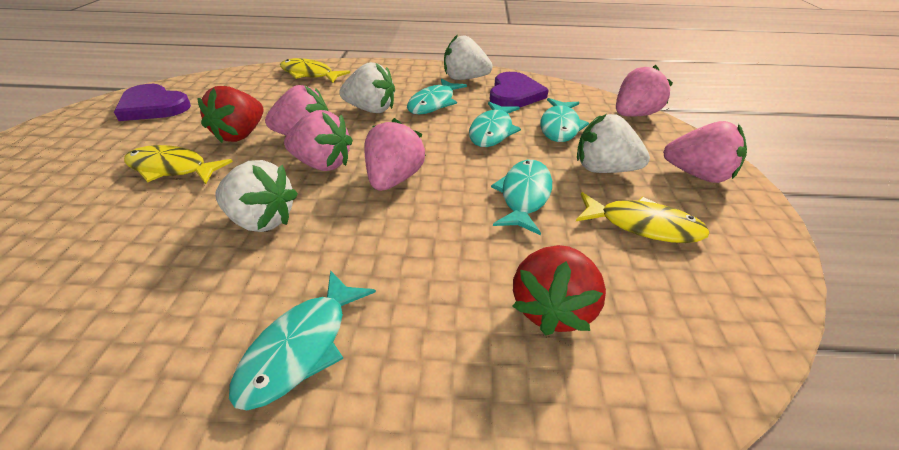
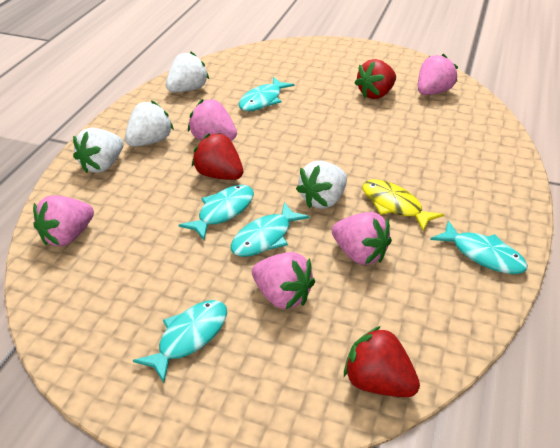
purple heart: 2 -> 0
red strawberry: 2 -> 3
yellow fish: 3 -> 1

